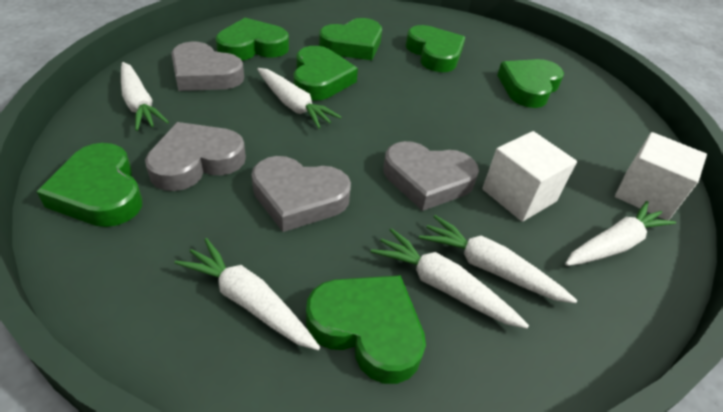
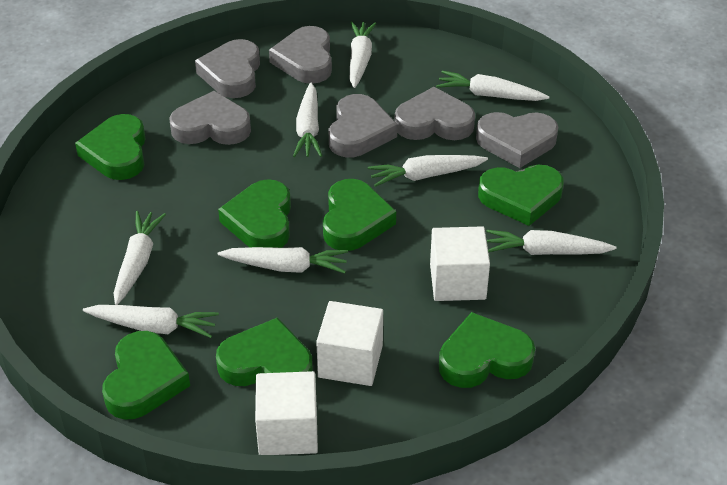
grey heart: 4 -> 6
white carrot: 6 -> 8
white cube: 2 -> 3

